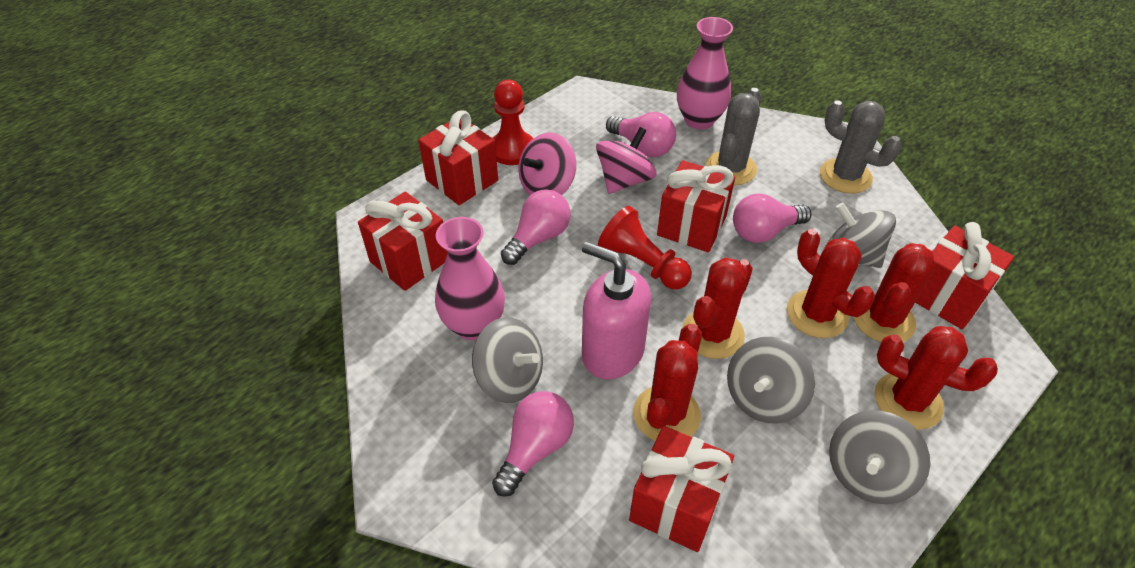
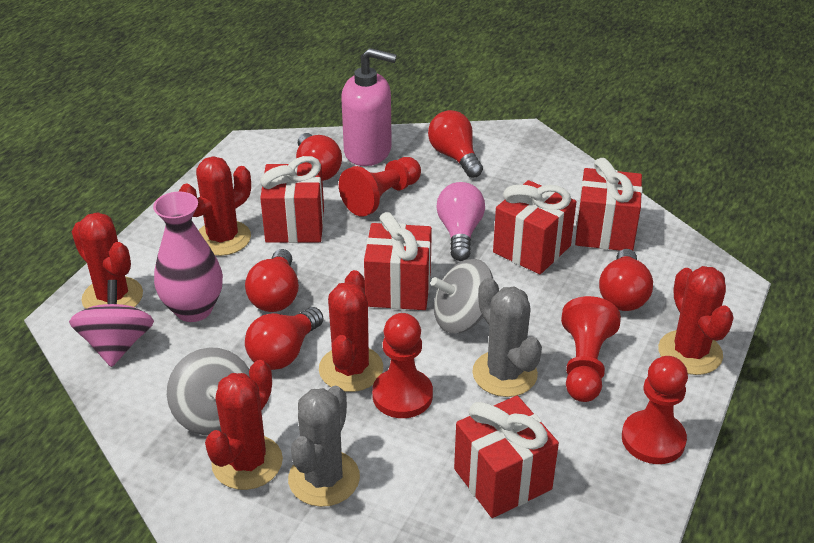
grey spinning top: 4 -> 2
pink light bulb: 4 -> 1
pink spinning top: 2 -> 1
pink vase: 2 -> 1
red light bulb: 0 -> 5
red pawn: 2 -> 4

